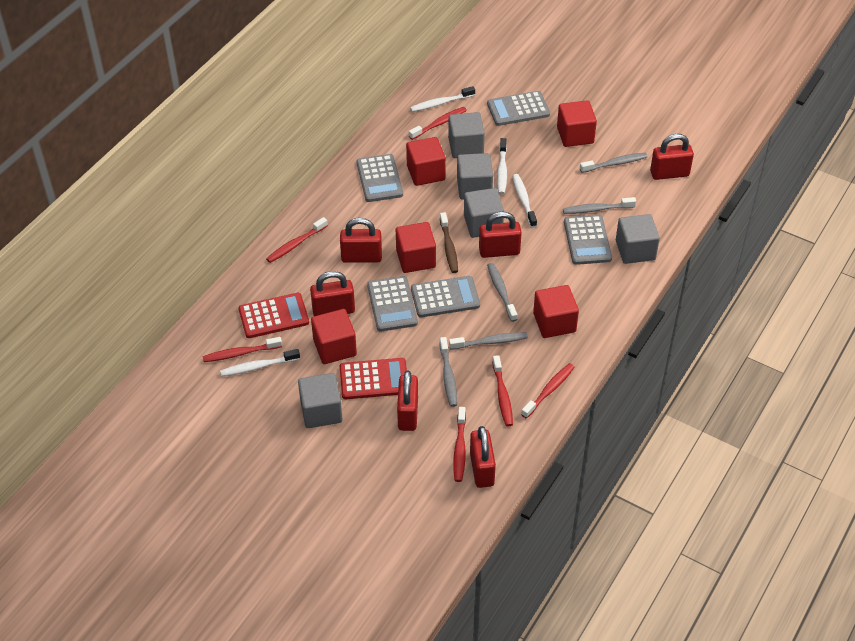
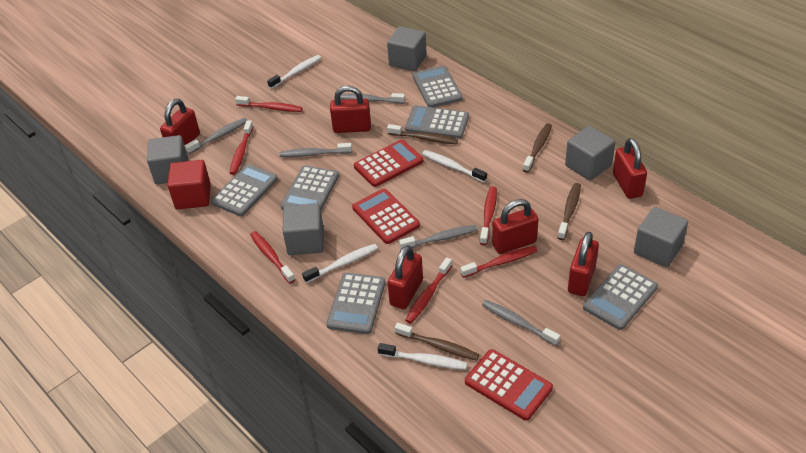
brown toothbrush: 1 -> 4
grey calculator: 5 -> 6
red calculator: 2 -> 3
red cube: 5 -> 1

